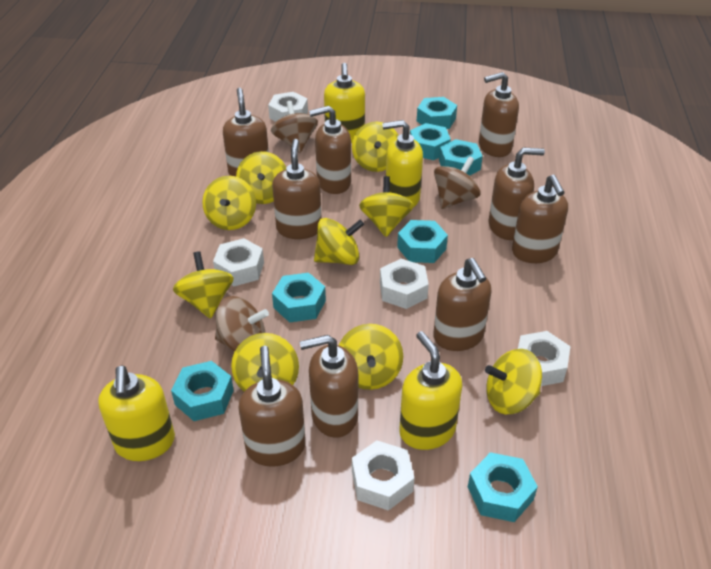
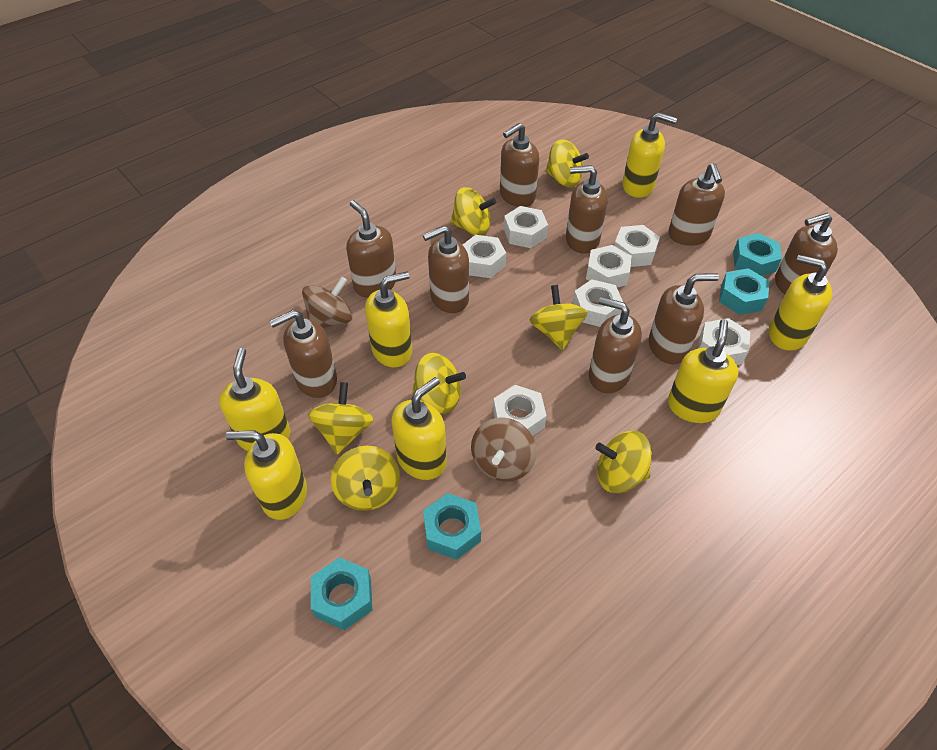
brown spinning top: 3 -> 2
turquoise nut: 7 -> 4
white nut: 5 -> 7
yellow soap dispenser: 4 -> 7
yellow spinning top: 9 -> 7

